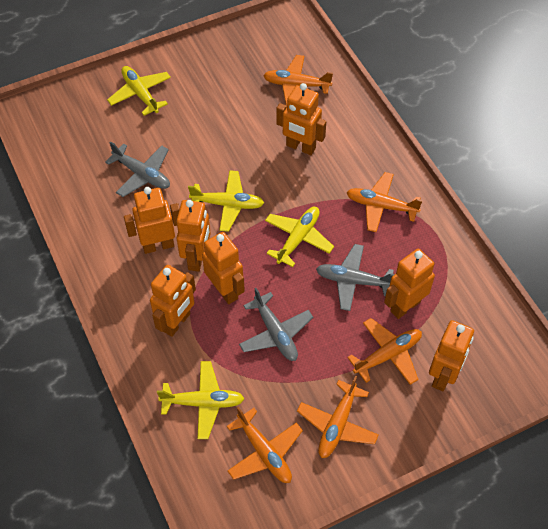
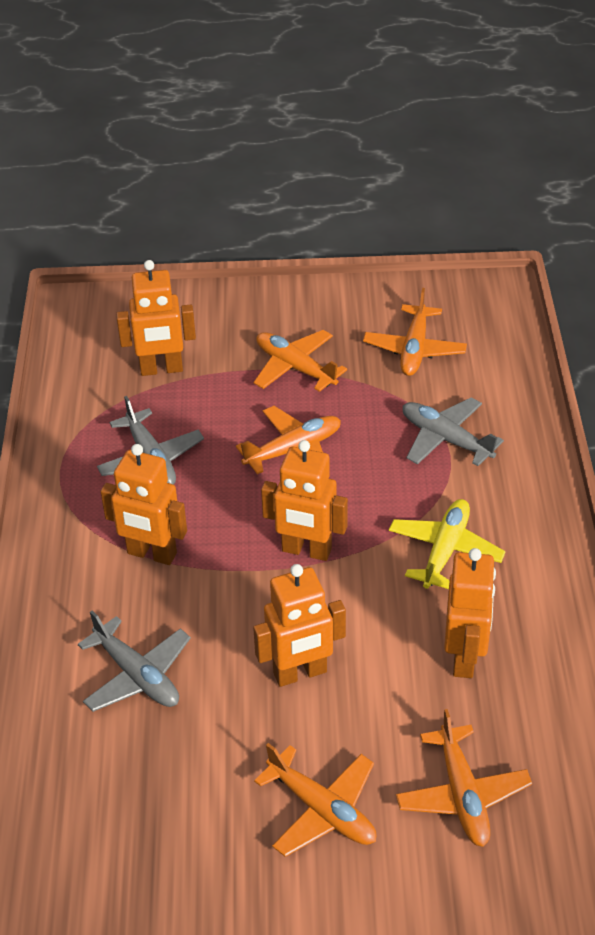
orange robot: 7 -> 5
yellow plane: 4 -> 1

